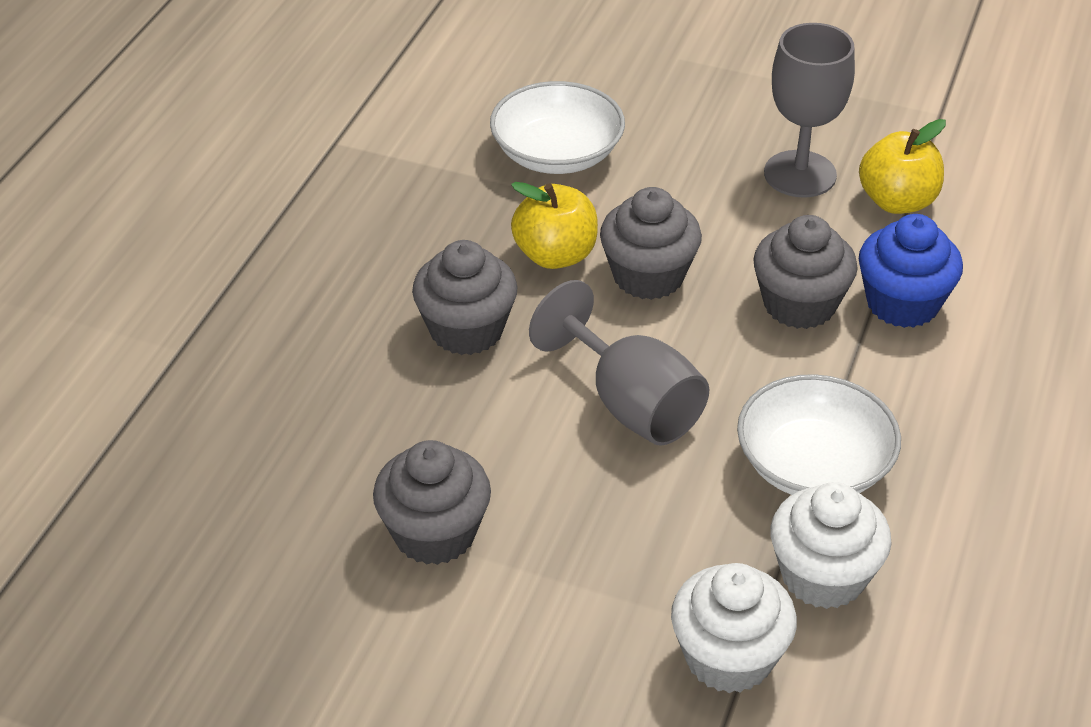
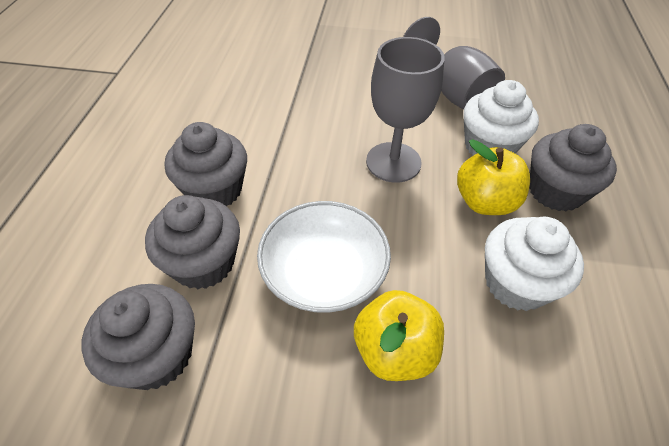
blue cupcake: 1 -> 0
white bowl: 2 -> 1

